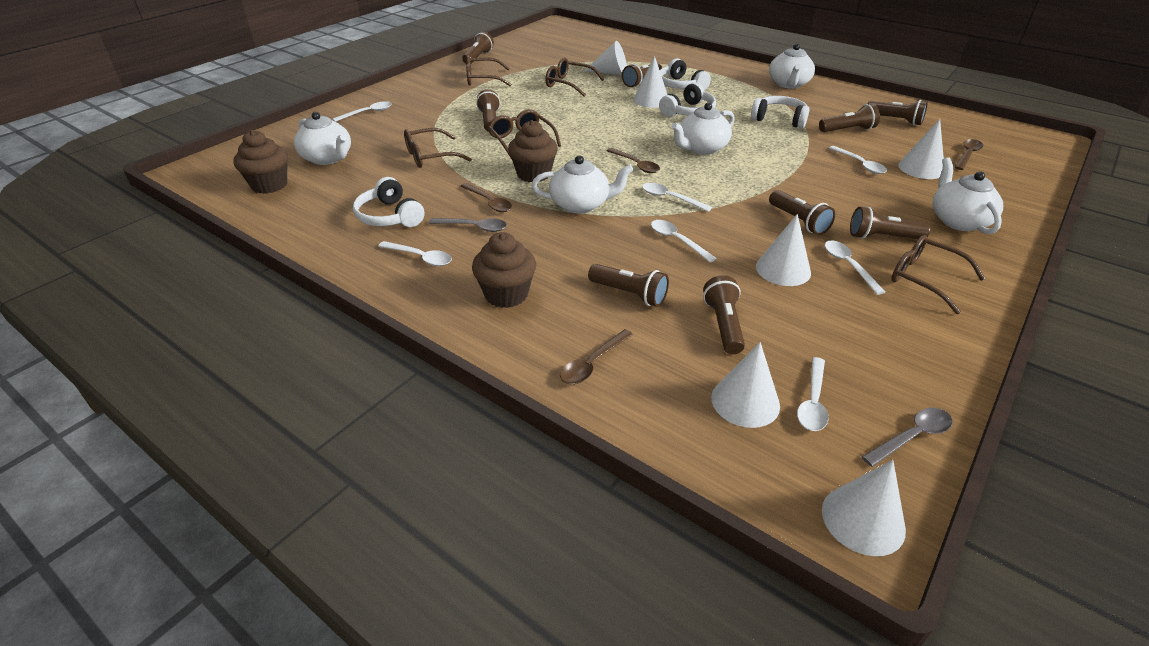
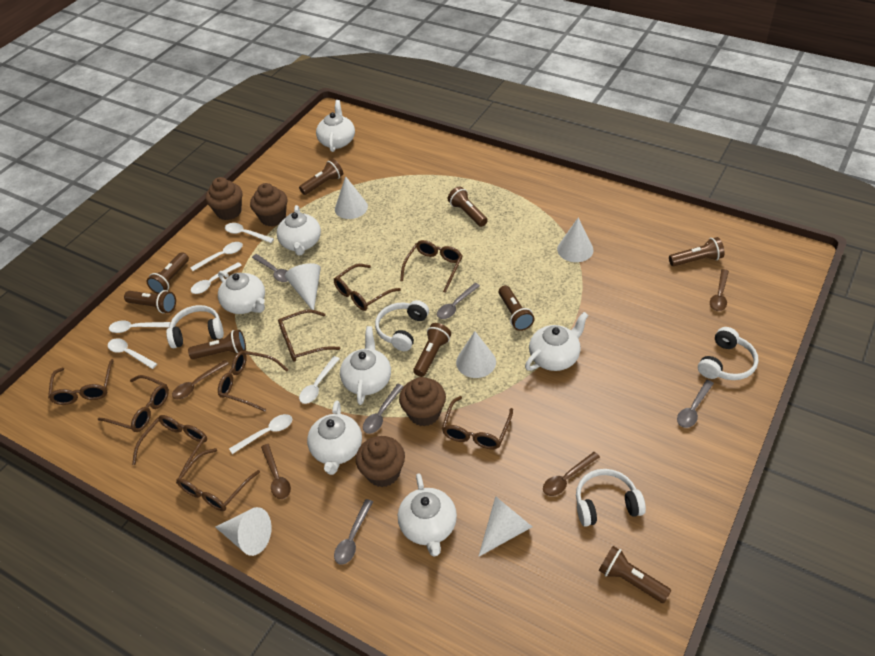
brown cupcake: 3 -> 4
brown glasses: 5 -> 9
grey spoon: 2 -> 5
white teapot: 5 -> 7

